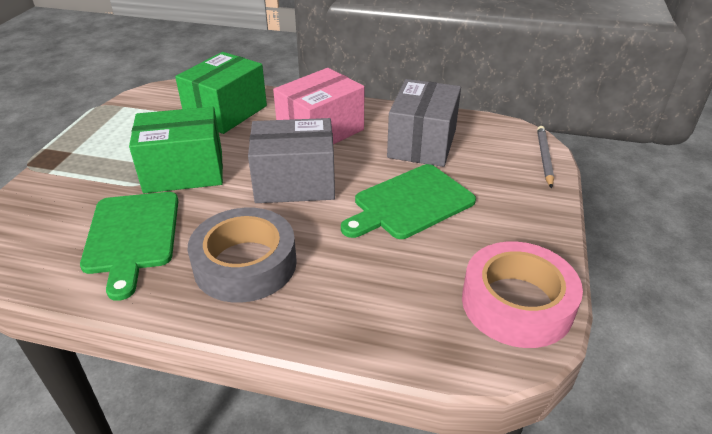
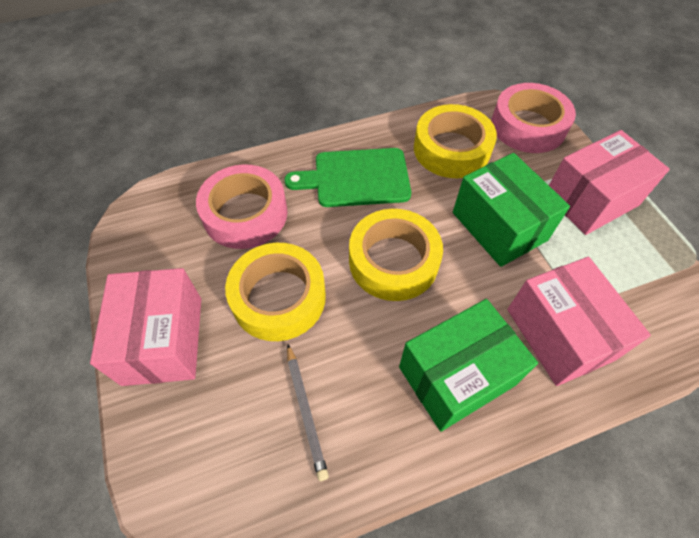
green cutting board: 2 -> 1
grey box: 2 -> 0
grey tape: 1 -> 0
pink box: 1 -> 3
pink tape: 1 -> 2
yellow tape: 0 -> 3

